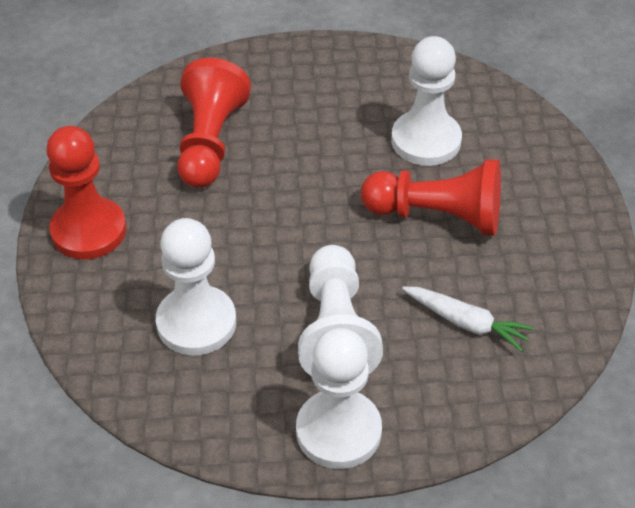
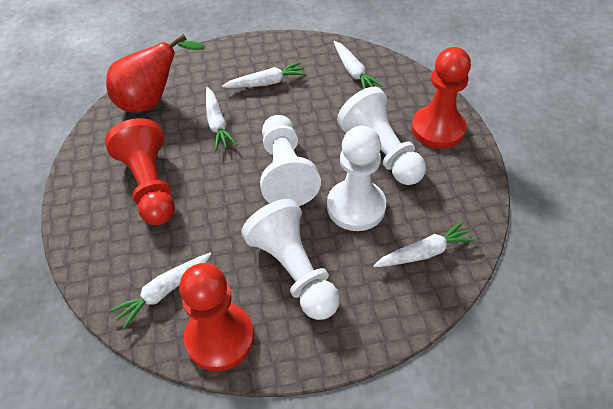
red pear: 0 -> 1
white carrot: 1 -> 5

